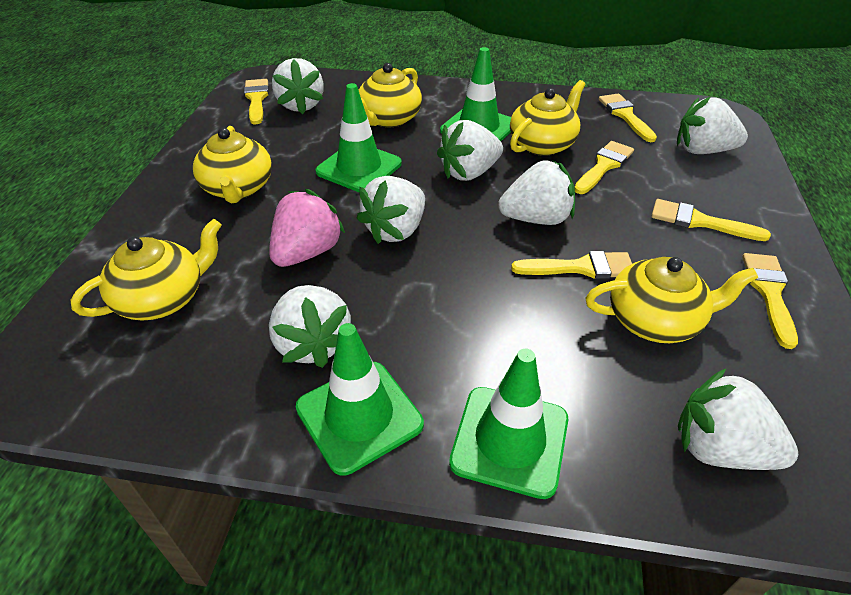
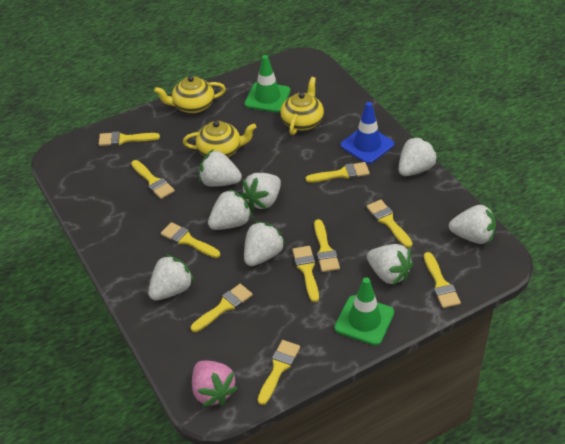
blue traffic cone: 0 -> 1
green traffic cone: 4 -> 2
white strawberry: 7 -> 8
yellow brush: 6 -> 10
yellow teapot: 5 -> 3

